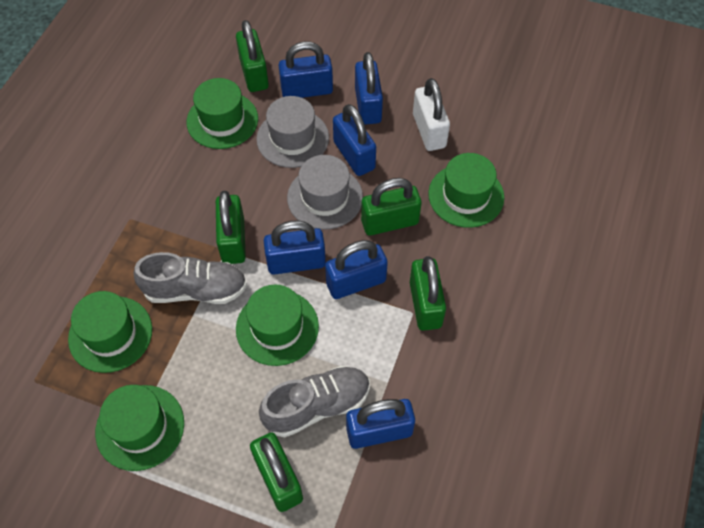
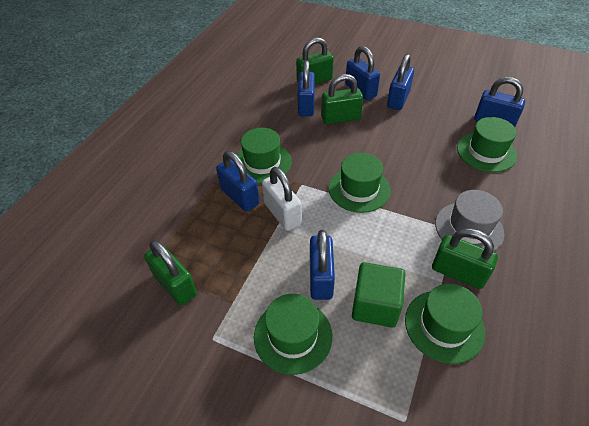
green cube: 0 -> 1
green padlock: 5 -> 4
grey hat: 2 -> 1
grey shoe: 2 -> 0

